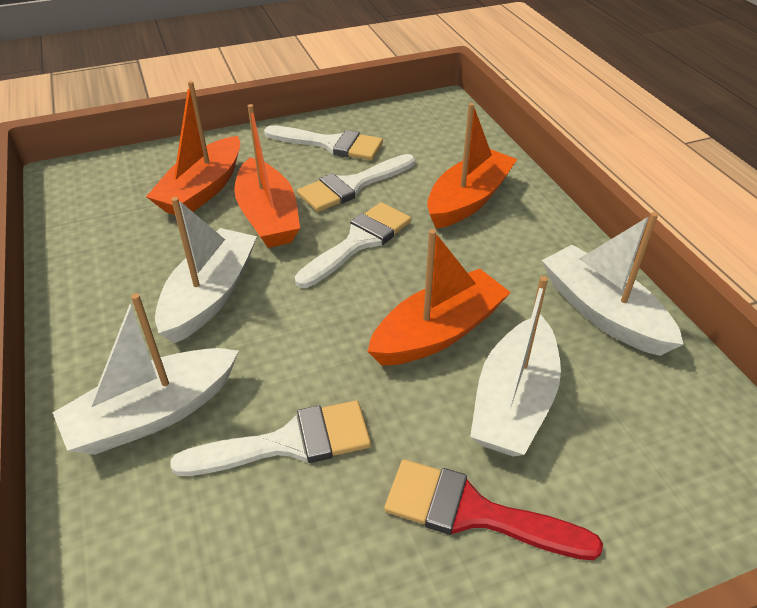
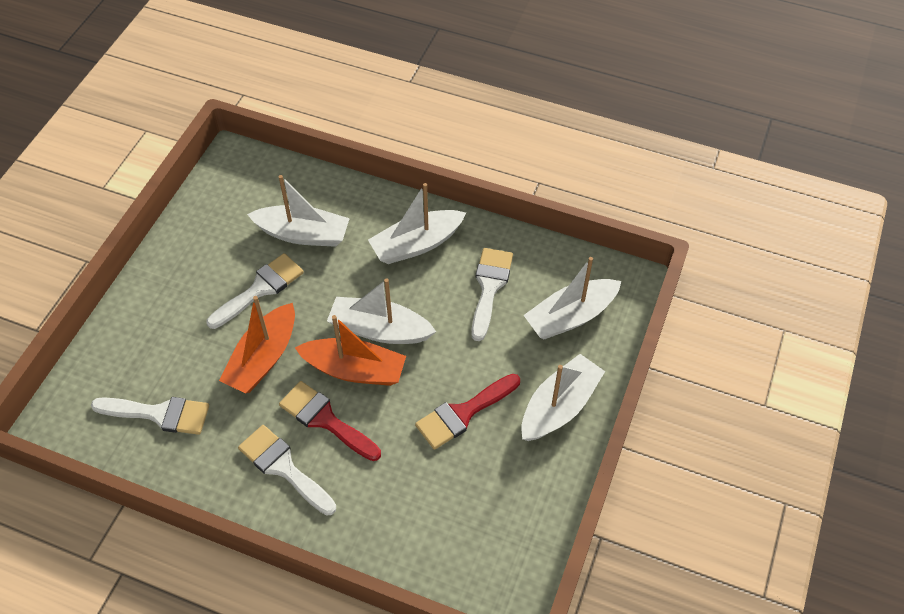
orange boat: 4 -> 2
red brush: 1 -> 2
white boat: 4 -> 5

